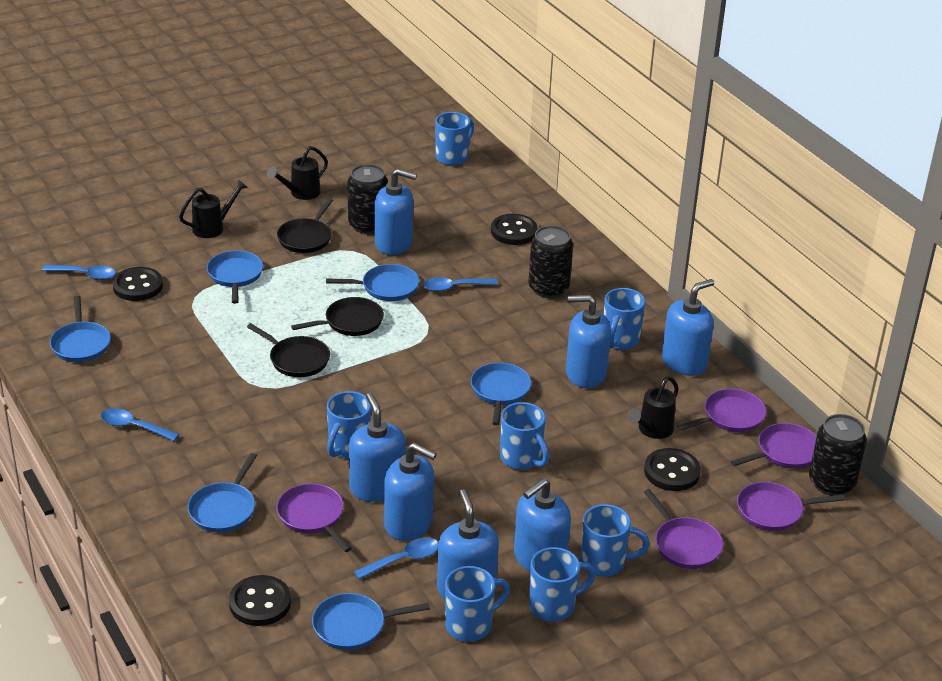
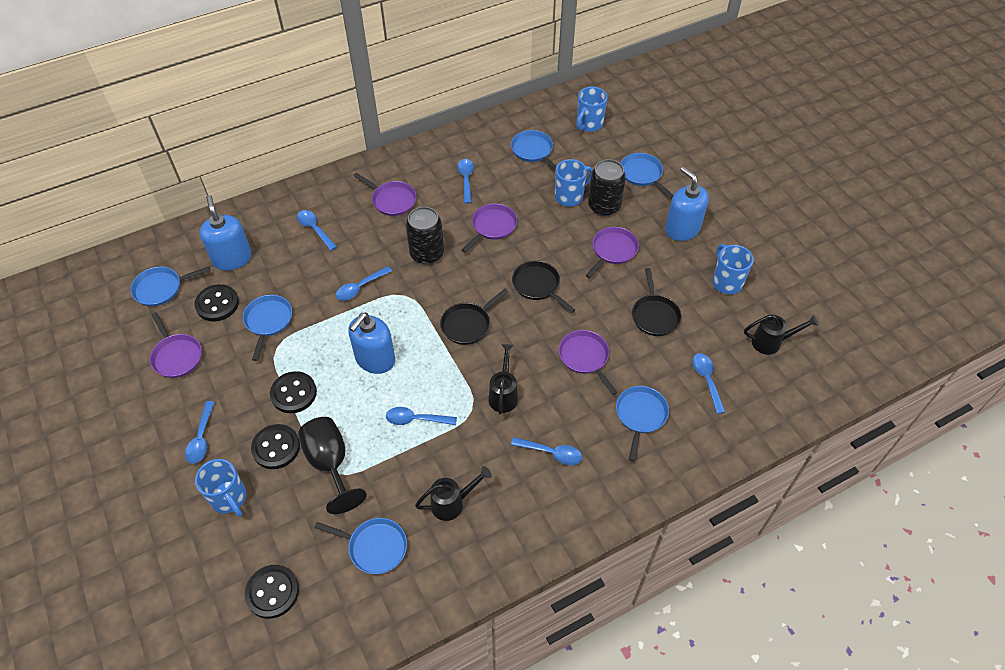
black can: 3 -> 2
black goblet: 0 -> 1
blue mug: 7 -> 4
blue soap dispenser: 7 -> 3
blue spoon: 4 -> 7

